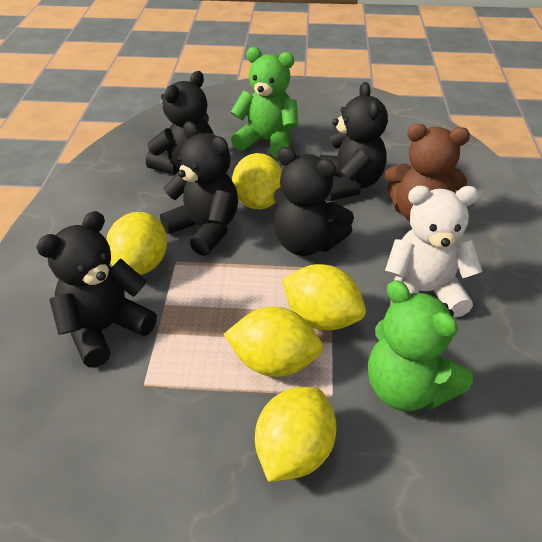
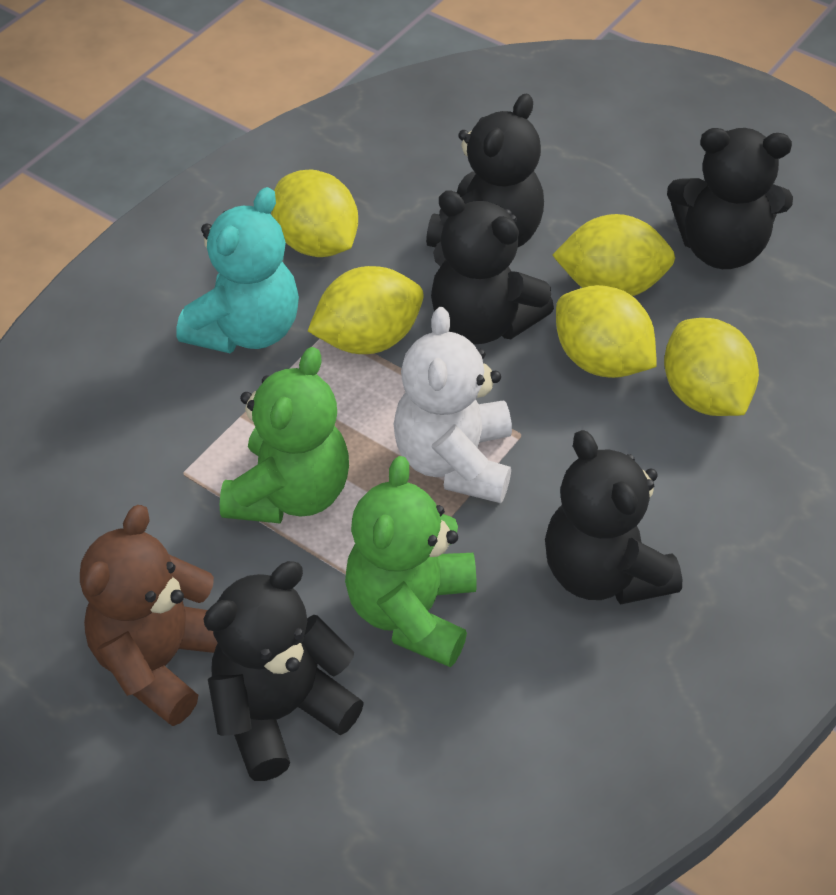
turquoise teddy bear: 0 -> 1

